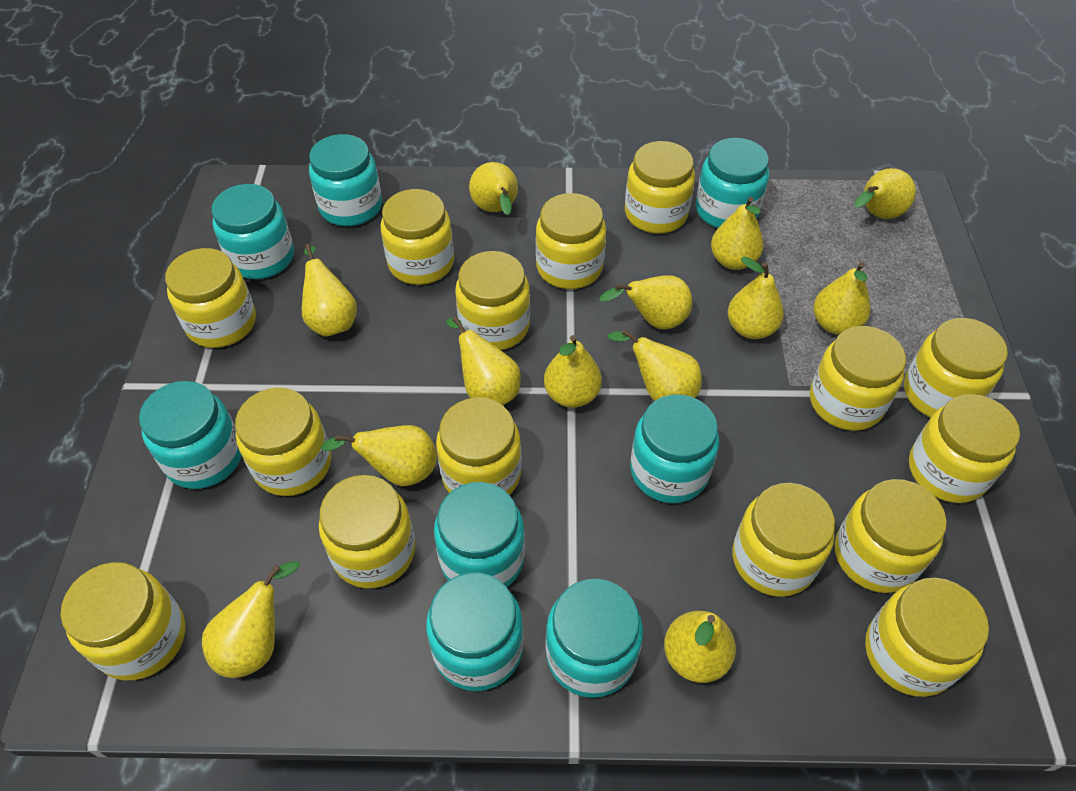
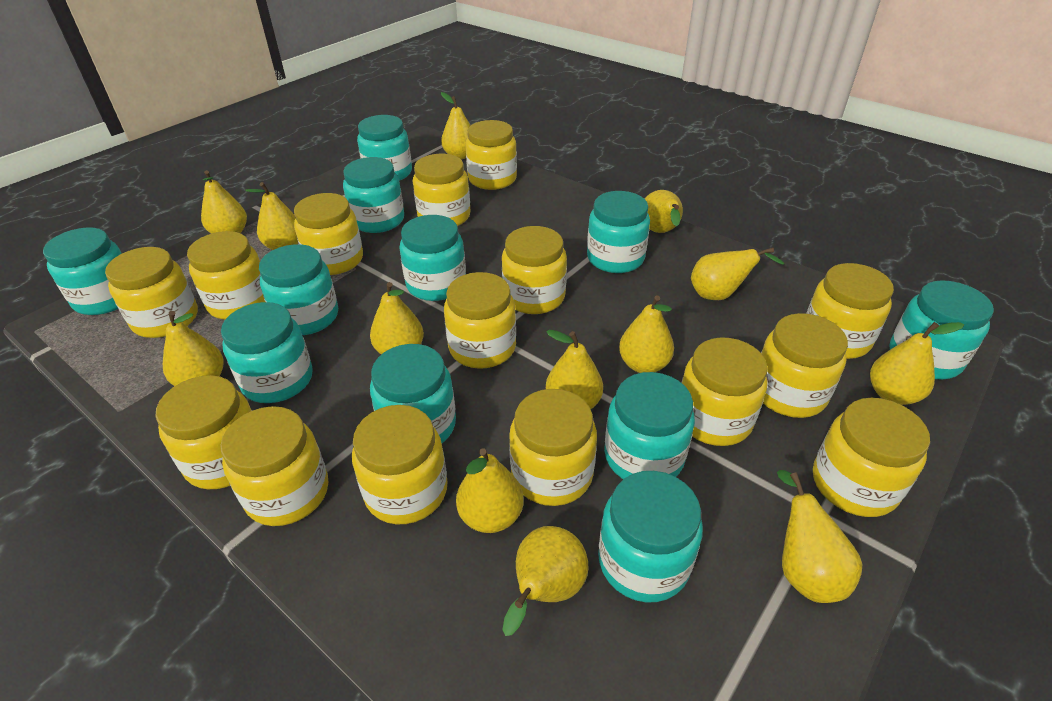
turquoise jar: 8 -> 11

